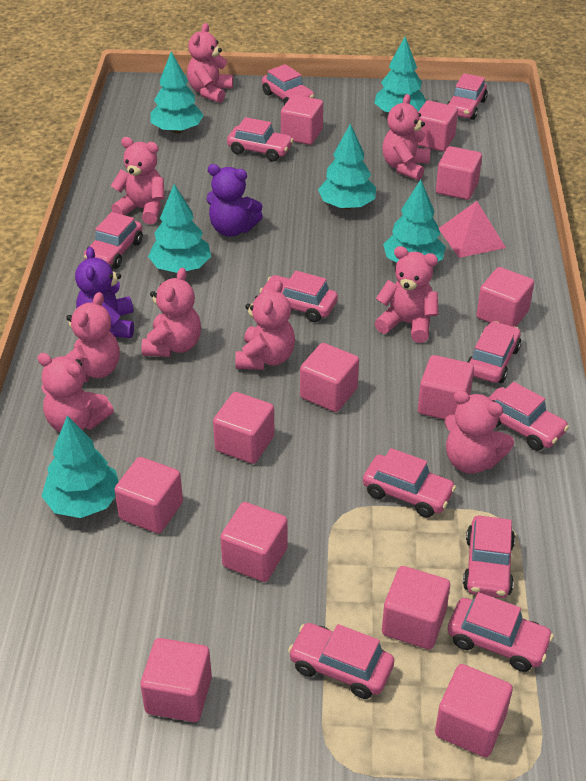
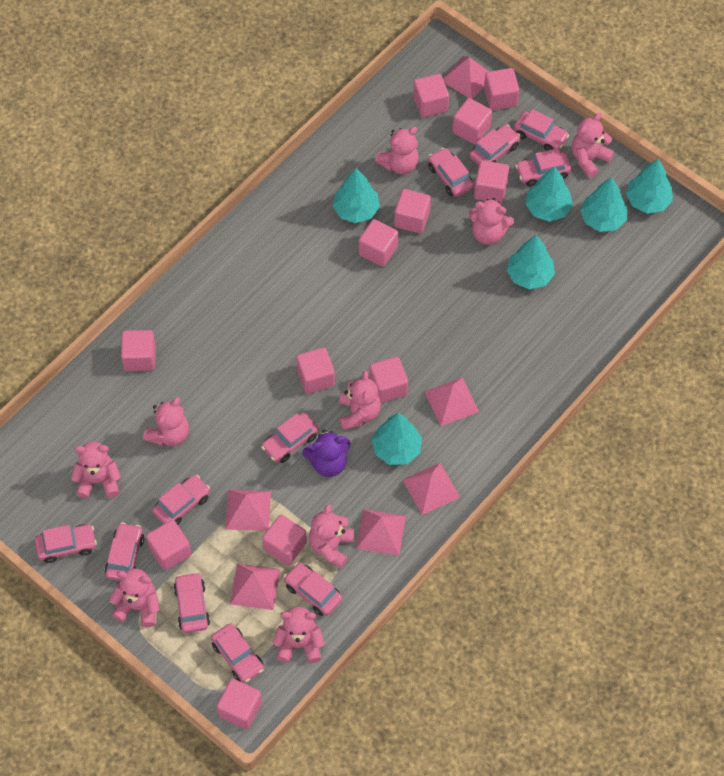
pink pyramid: 1 -> 6
purple teddy bear: 2 -> 1

